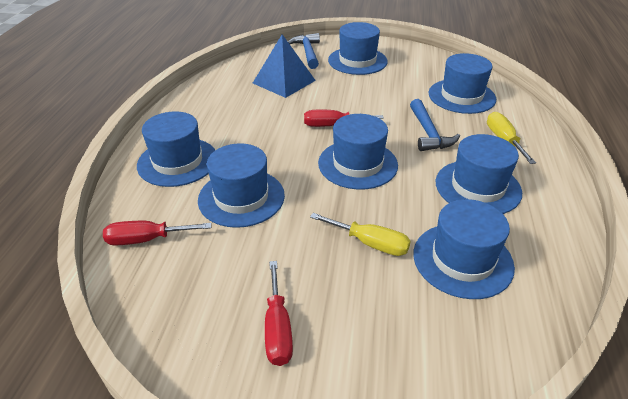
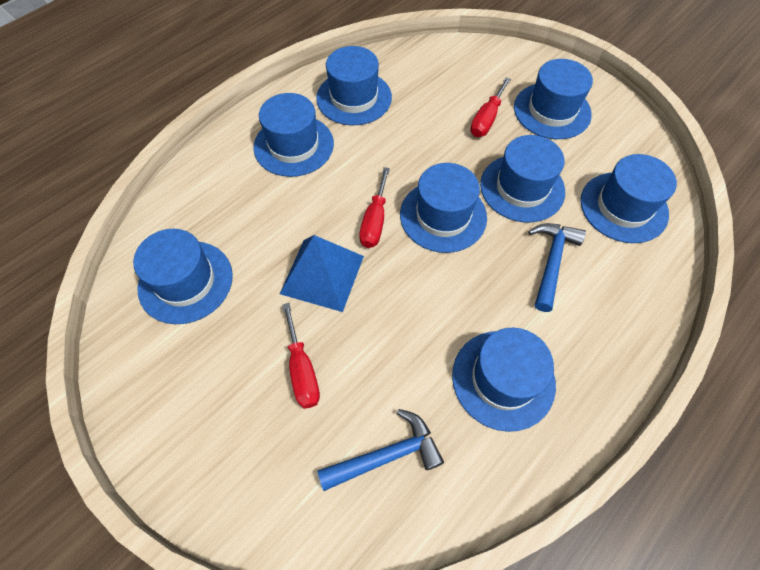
blue hat: 7 -> 8
yellow screwdriver: 2 -> 0

